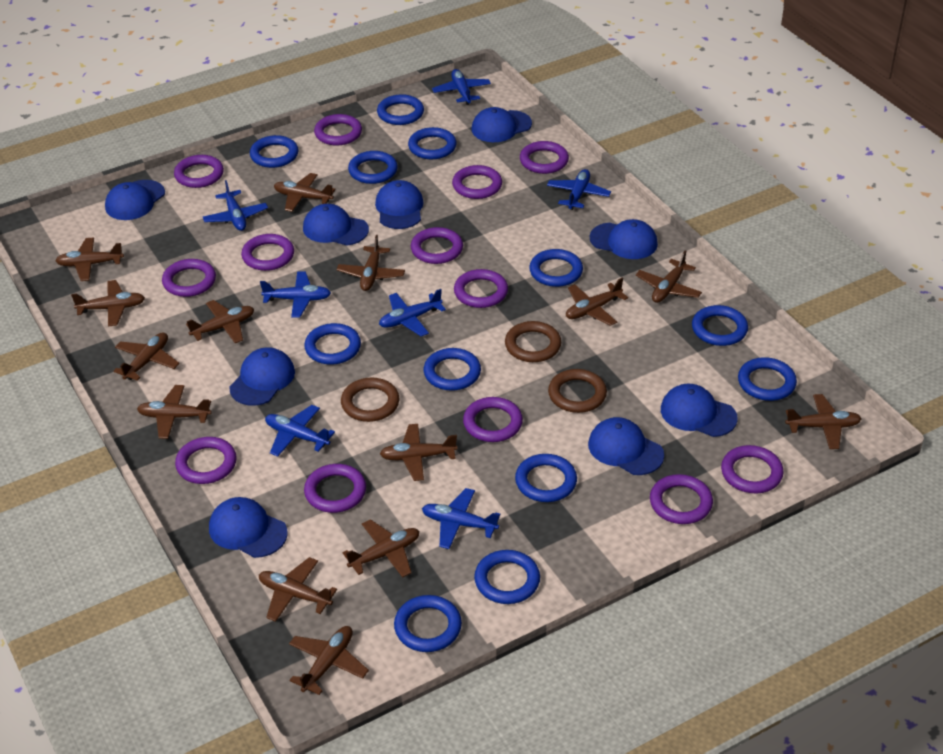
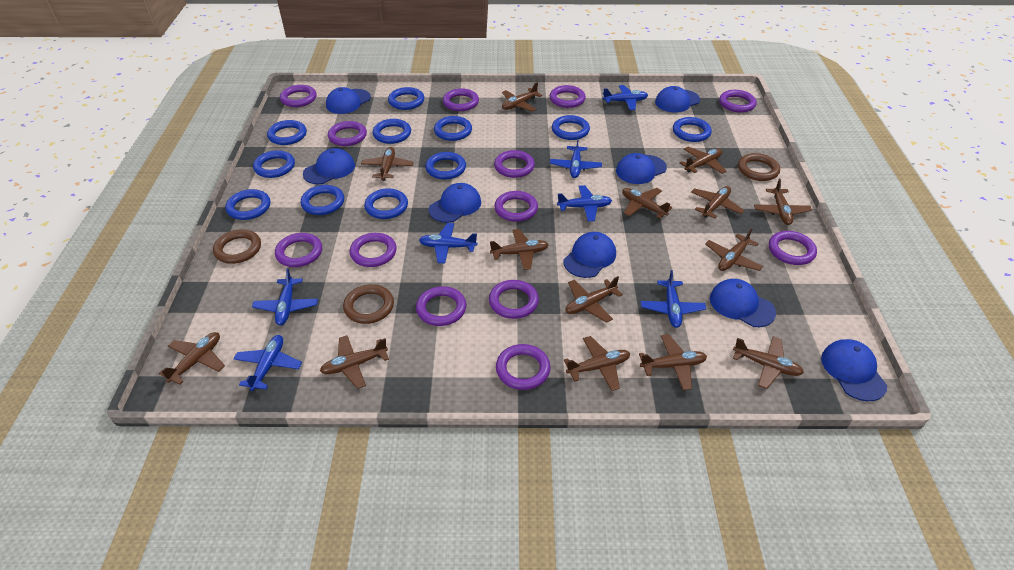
blue cap: 9 -> 8
blue ring: 12 -> 11

